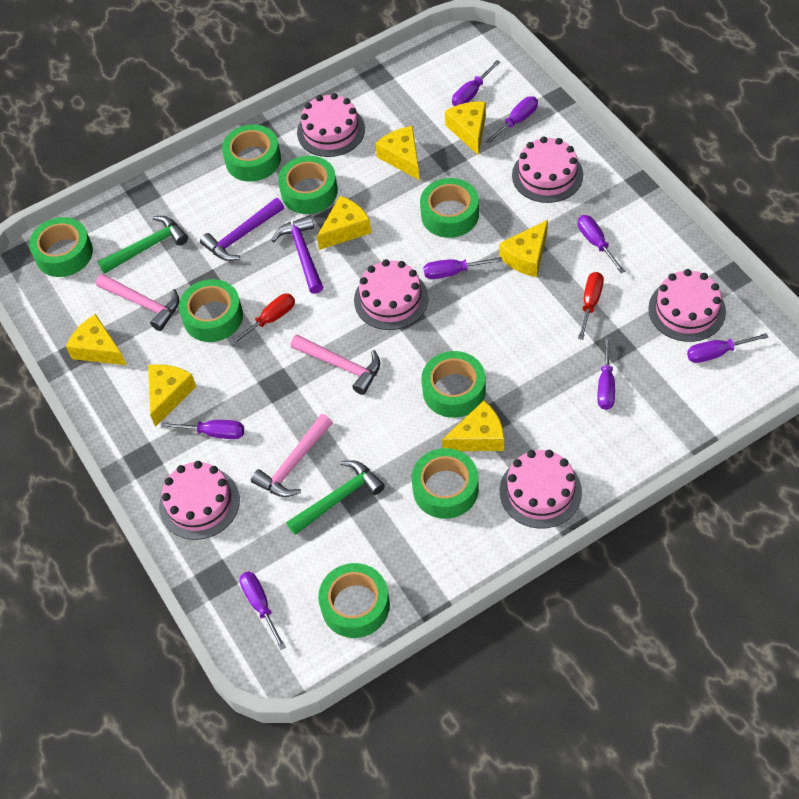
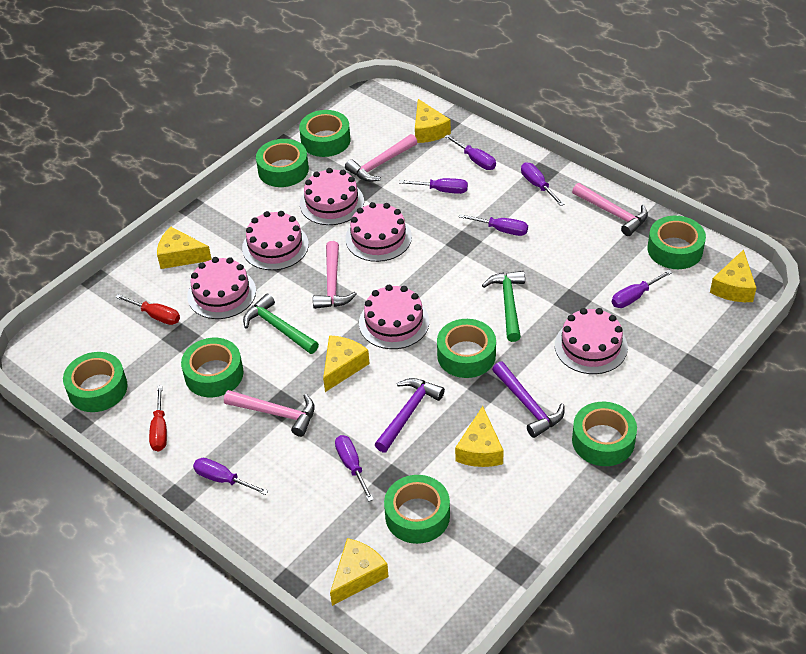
pink hammer: 3 -> 4
purple screwdriver: 8 -> 7
yellow cheese: 7 -> 6

